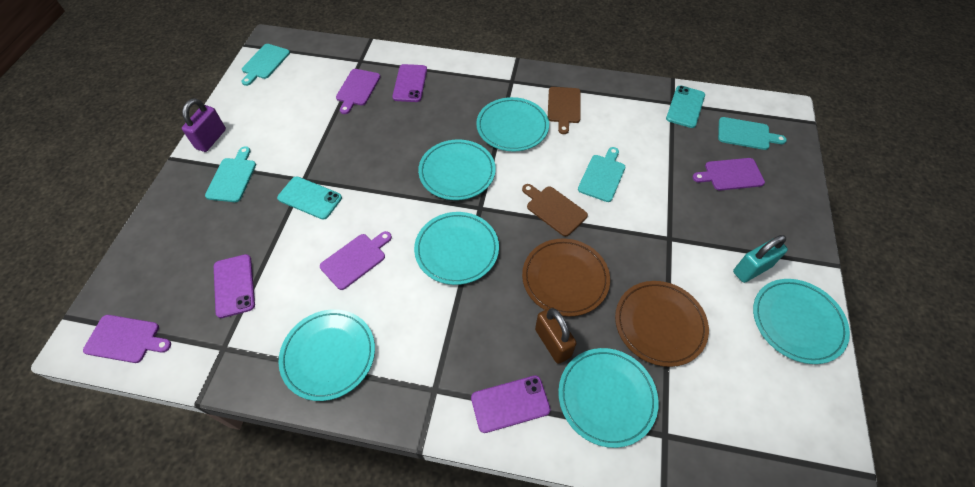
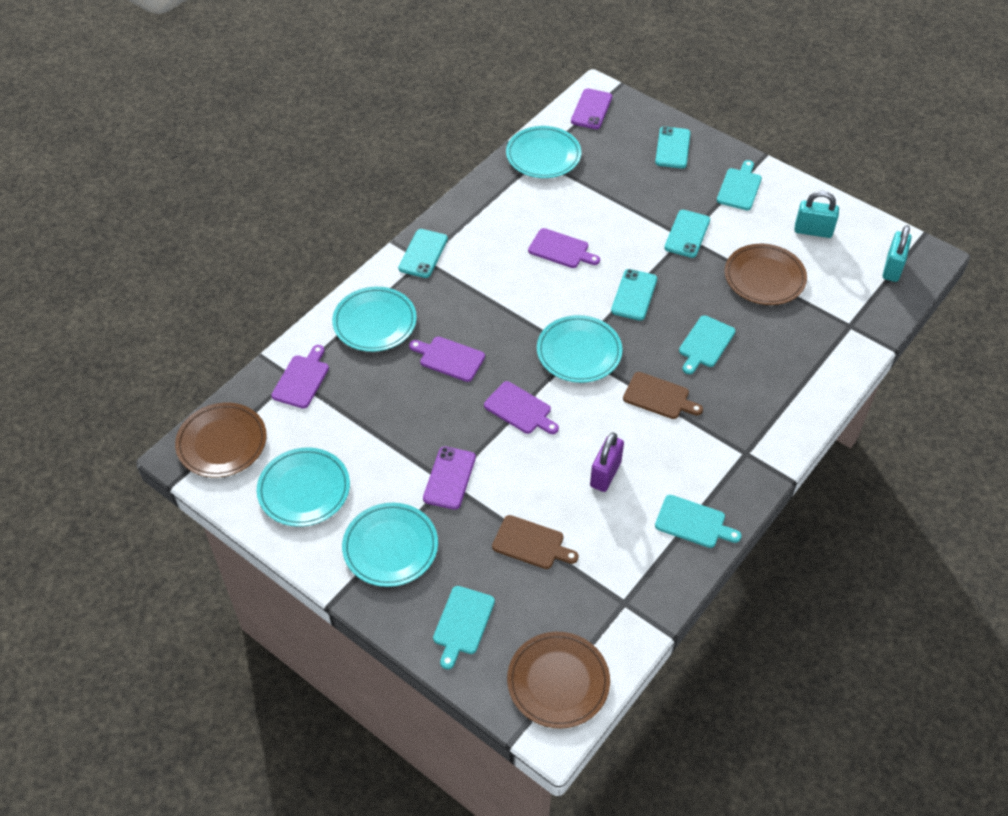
brown padlock: 1 -> 0
brown plate: 2 -> 3
purple phone: 3 -> 2
turquoise padlock: 1 -> 2
turquoise phone: 2 -> 4
turquoise plate: 6 -> 5

